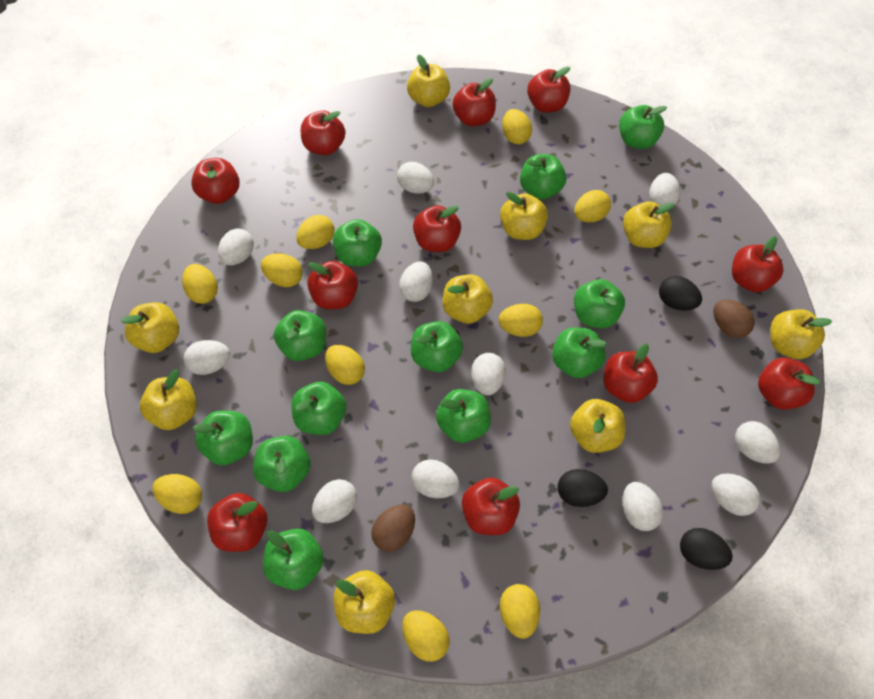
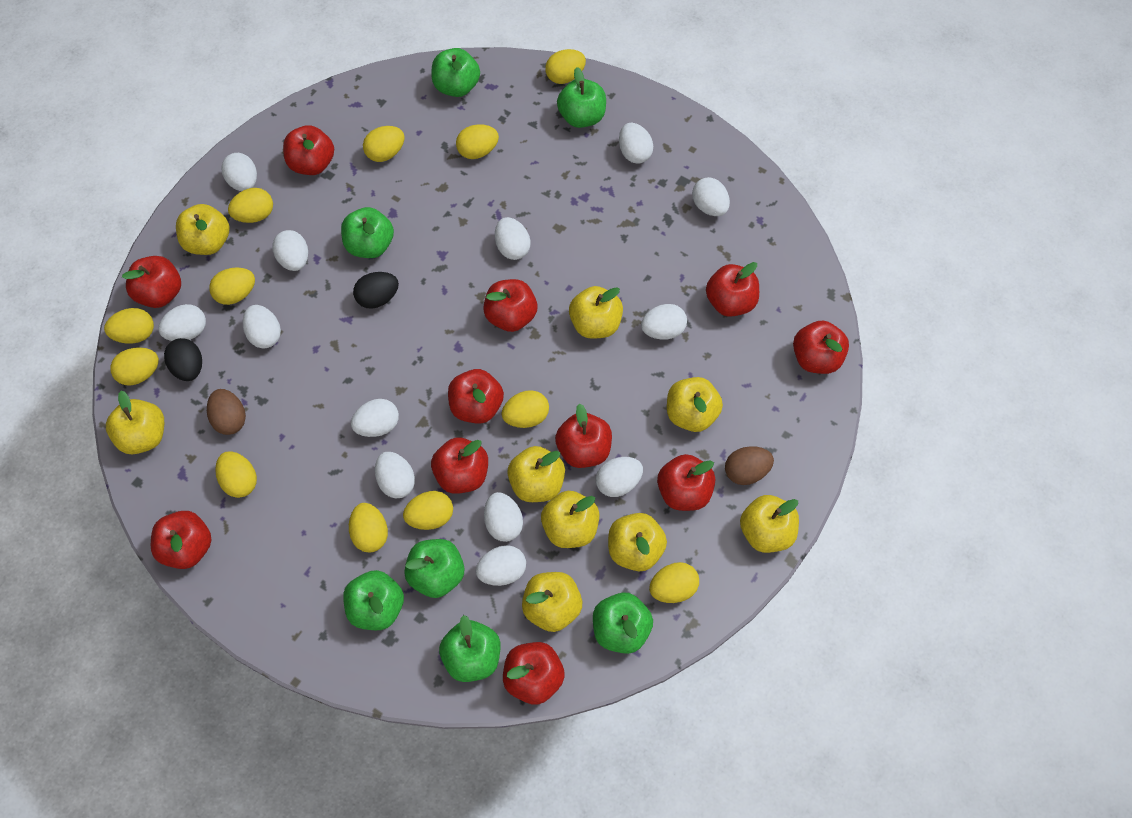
black egg: 3 -> 2
green apple: 12 -> 7
white egg: 11 -> 13
yellow egg: 10 -> 12

